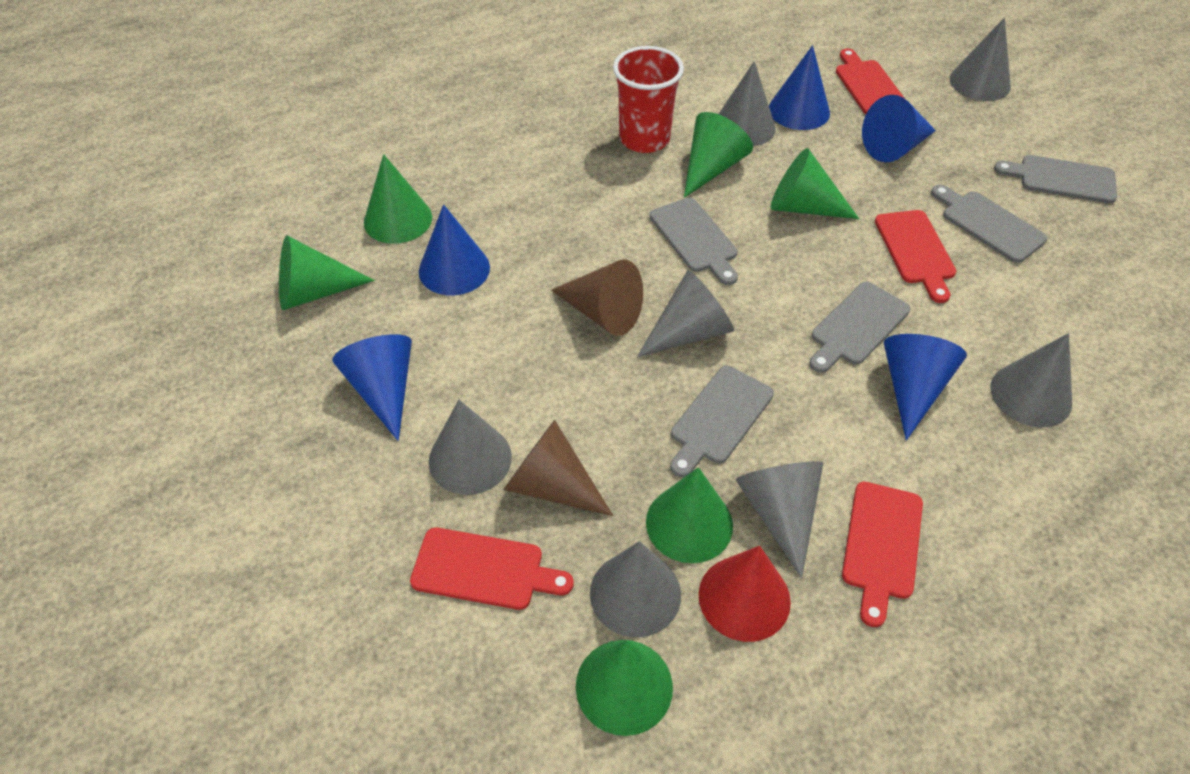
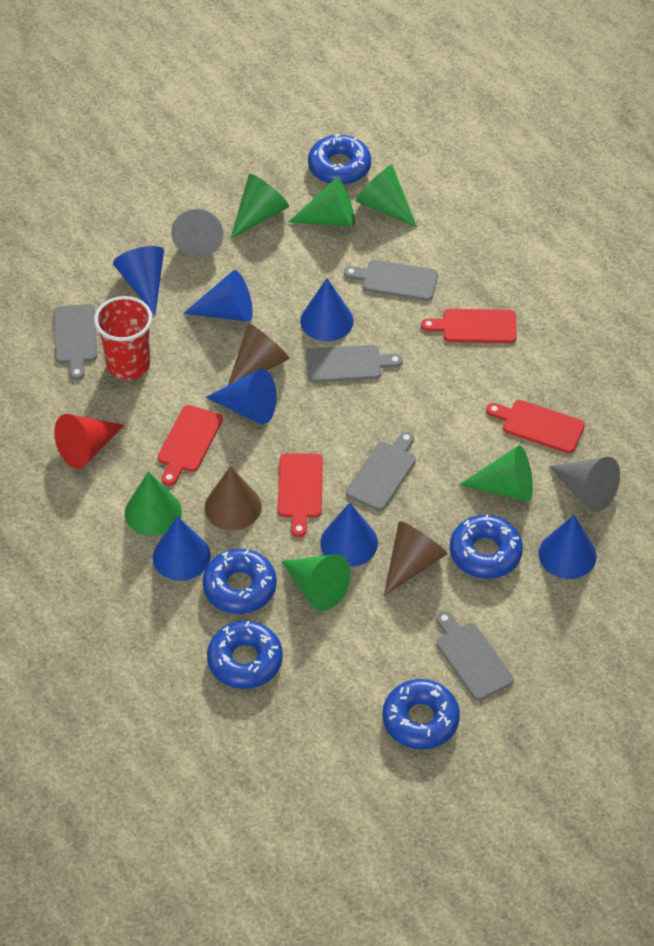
blue cone: 5 -> 7
blue donut: 0 -> 5
brown cone: 2 -> 3
grey cone: 7 -> 2

